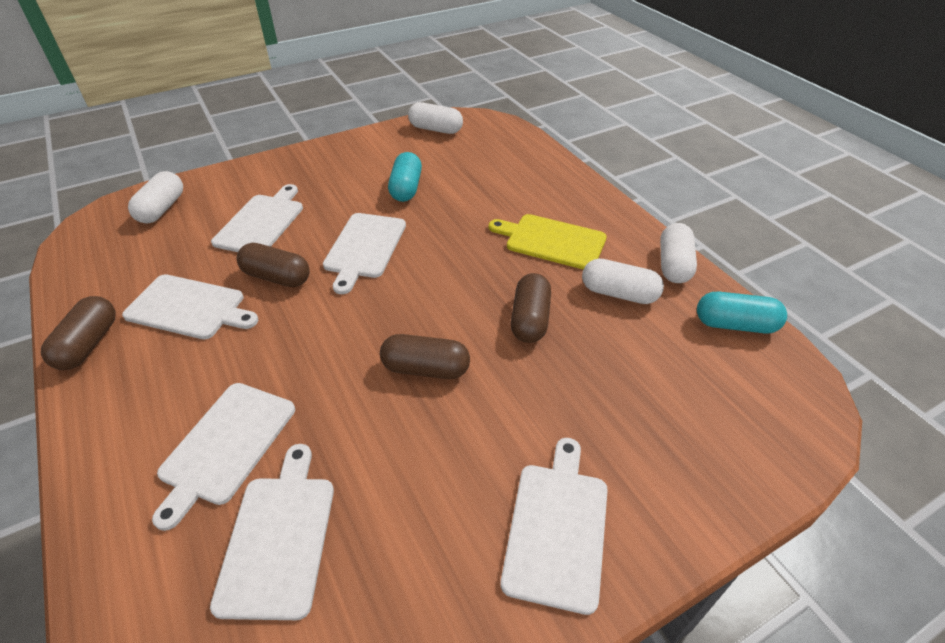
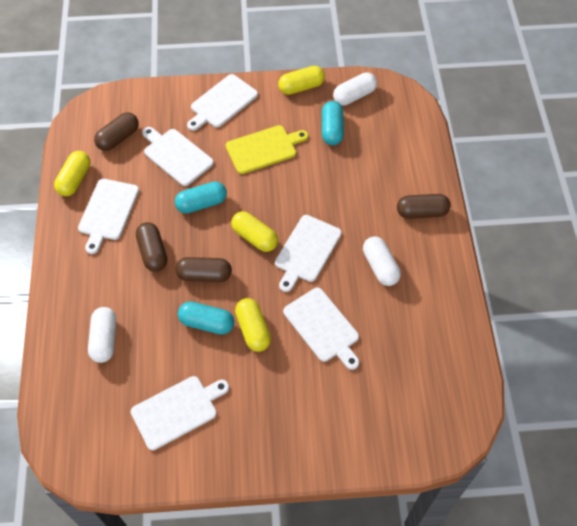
turquoise capsule: 2 -> 3
white capsule: 4 -> 3
yellow capsule: 0 -> 4

